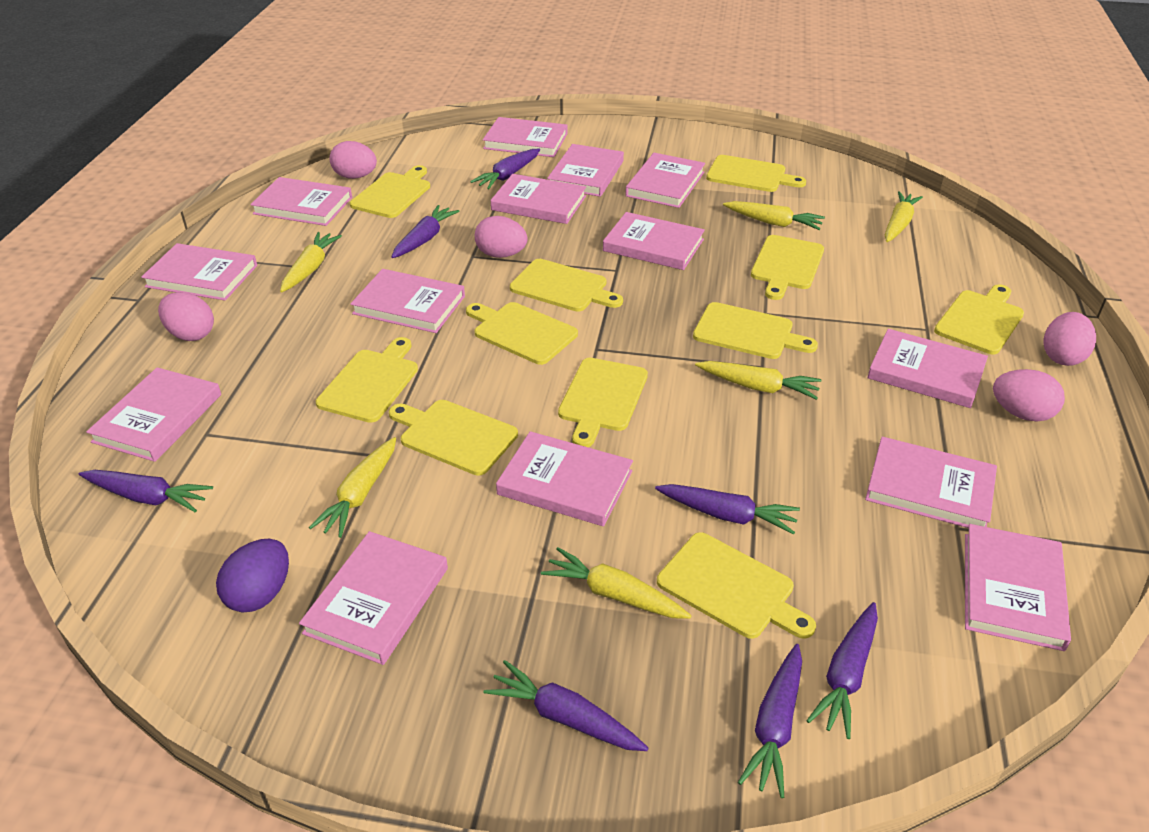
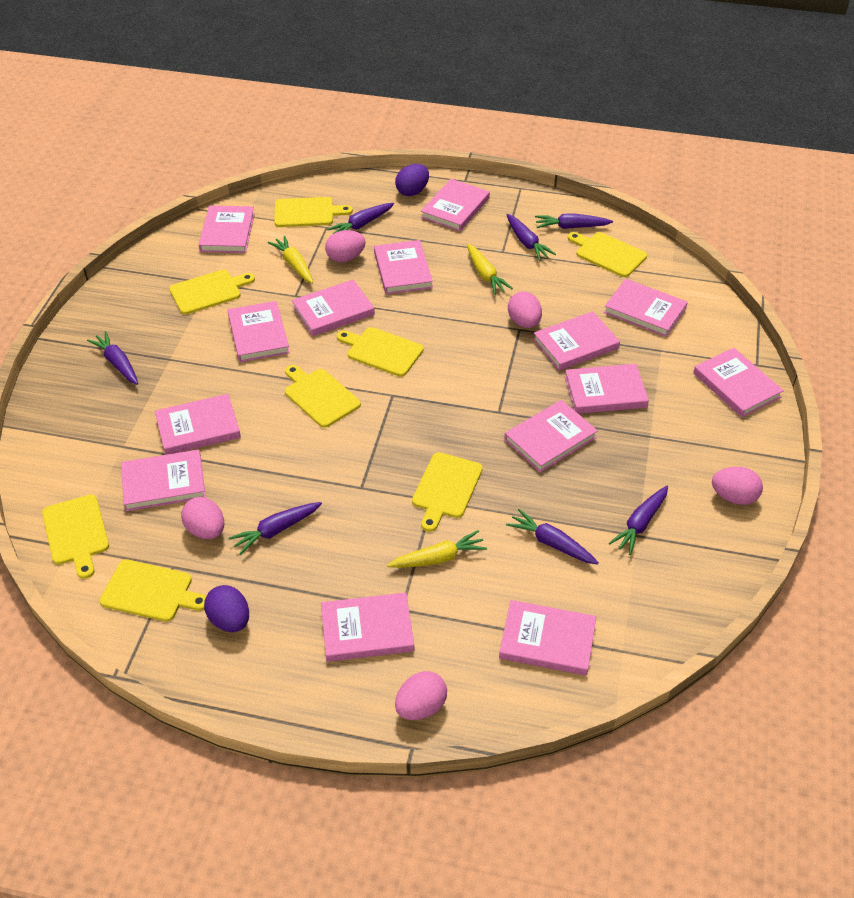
purple egg: 1 -> 2
yellow carrot: 6 -> 3
yellow cutting board: 11 -> 8

